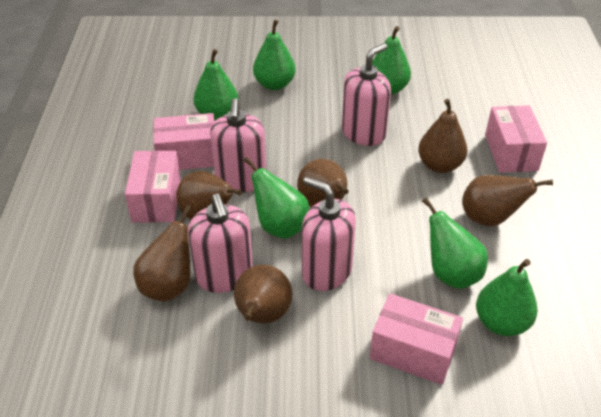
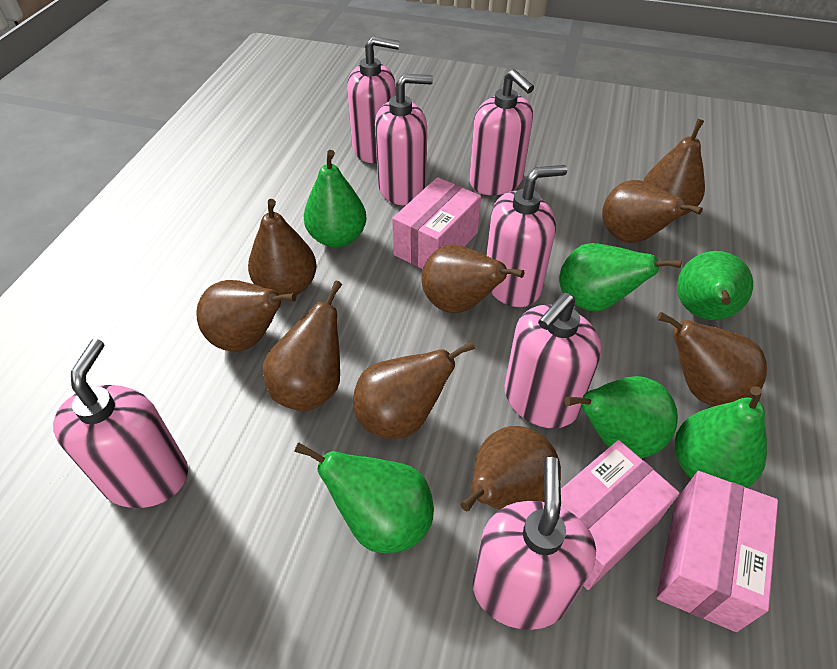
brown pear: 6 -> 9
pink box: 4 -> 3
pink soap dispenser: 4 -> 7

